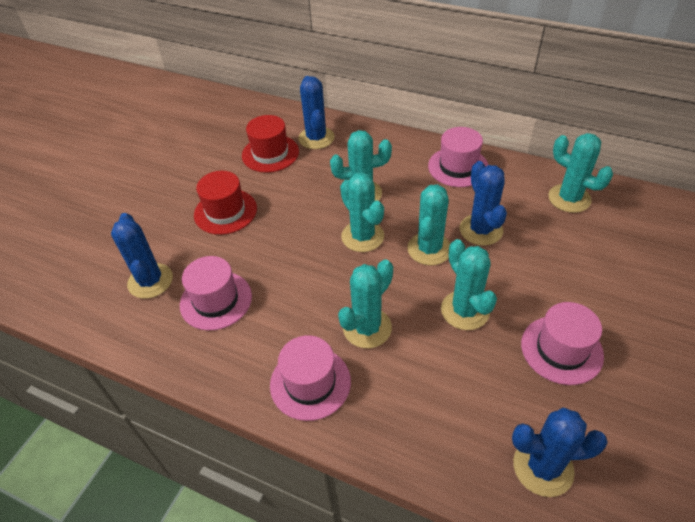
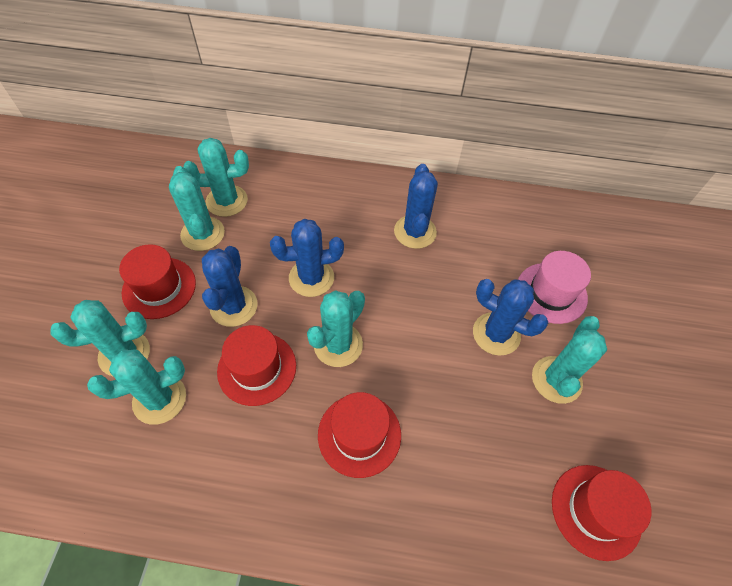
pink hat: 4 -> 1
red hat: 2 -> 4

